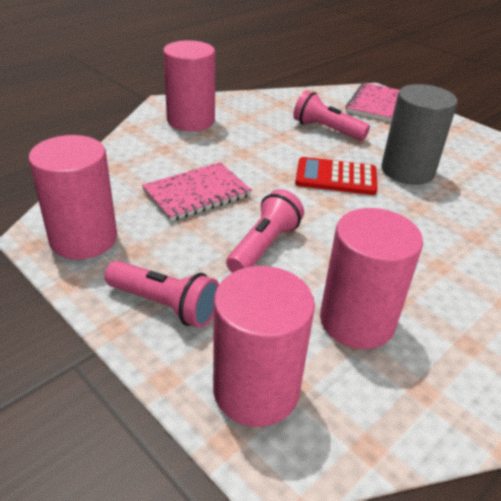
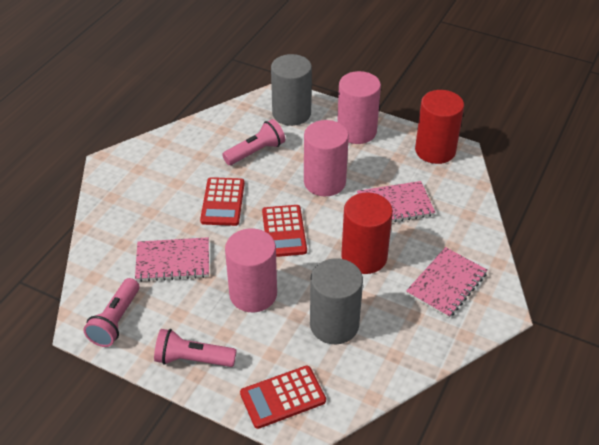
grey cylinder: 1 -> 2
pink cylinder: 4 -> 3
pink notebook: 2 -> 3
red calculator: 1 -> 3
red cylinder: 0 -> 2

